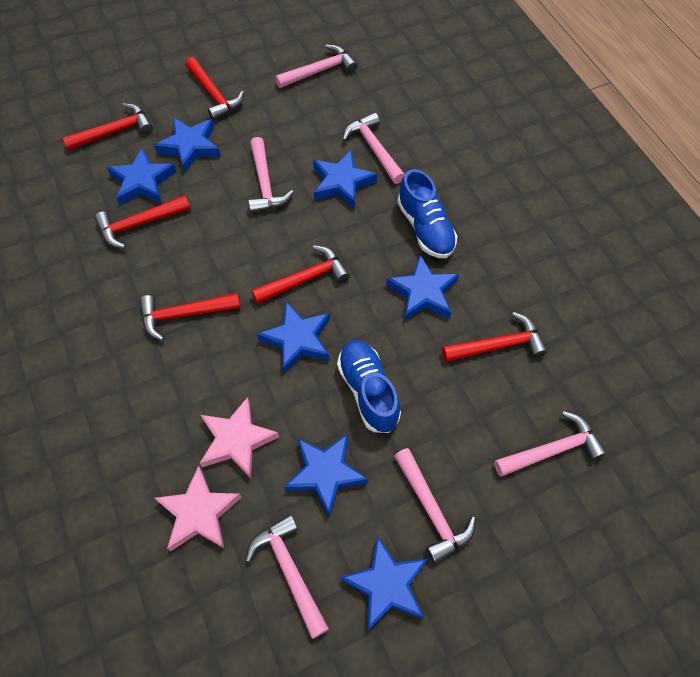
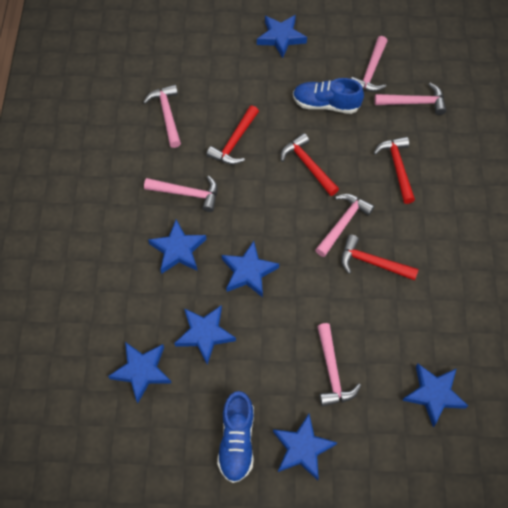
pink star: 2 -> 0
red hammer: 6 -> 4

